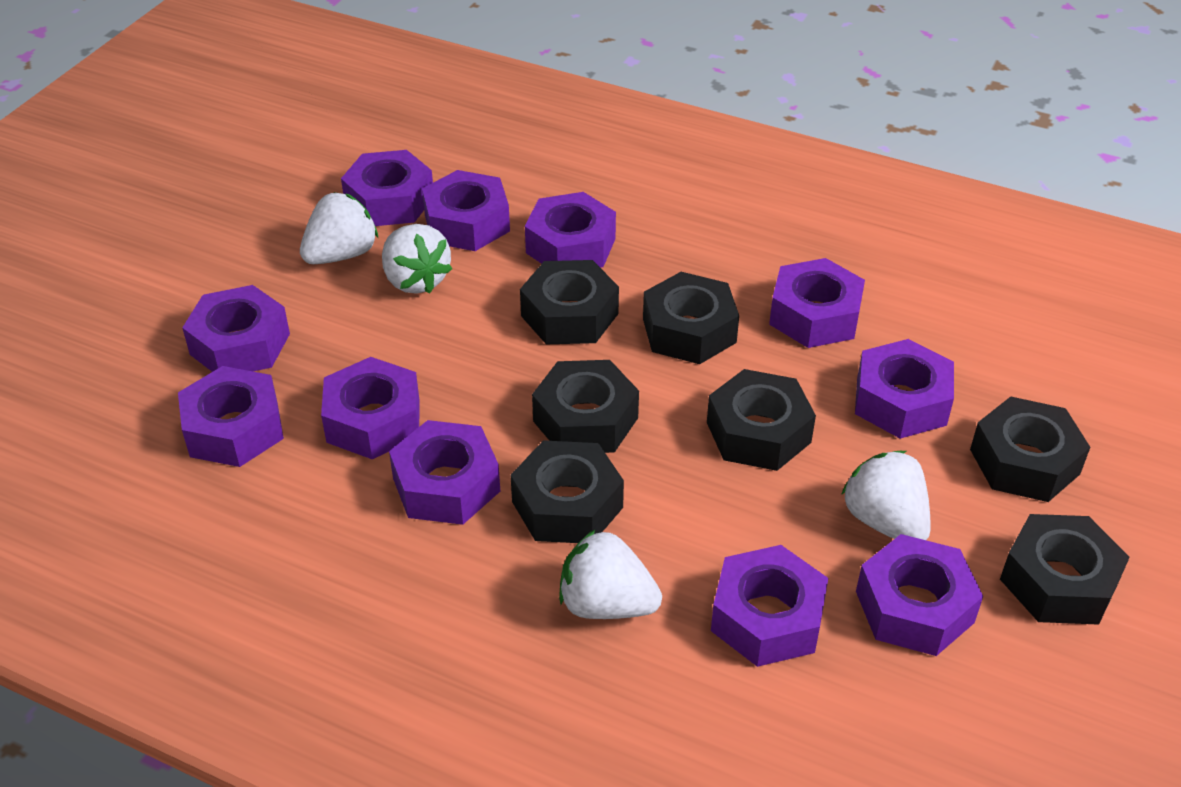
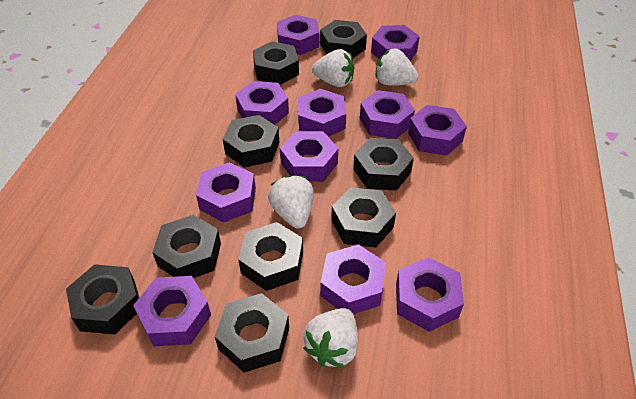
black nut: 7 -> 9

